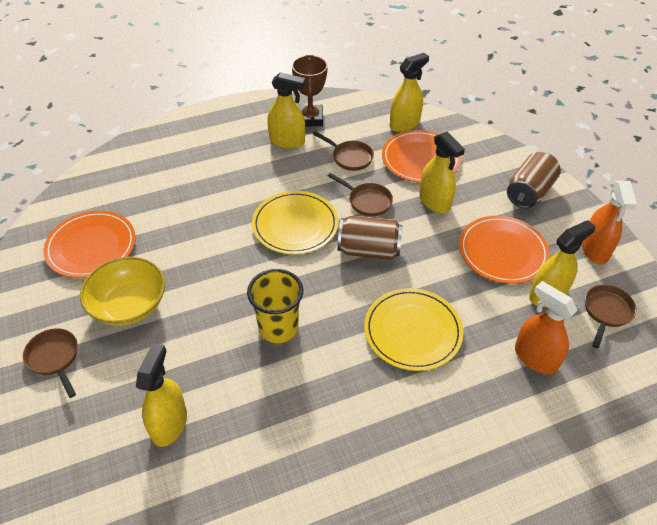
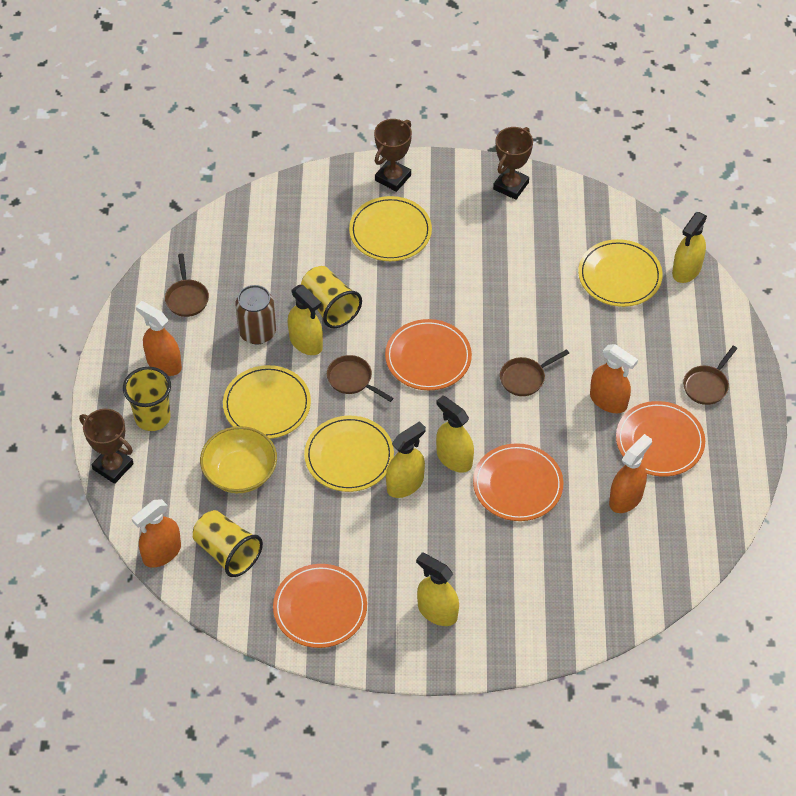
brown can: 2 -> 1
brown trophy: 1 -> 3
orange plate: 3 -> 4
orange spray bottle: 2 -> 4
yellow cup: 1 -> 3
yellow plate: 2 -> 4

